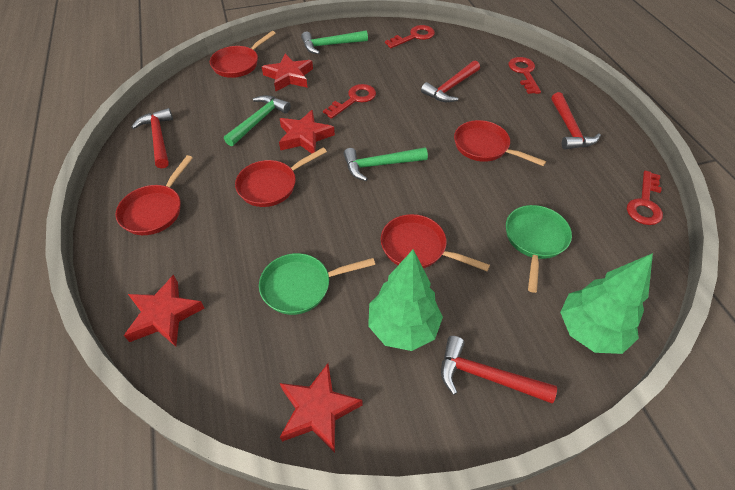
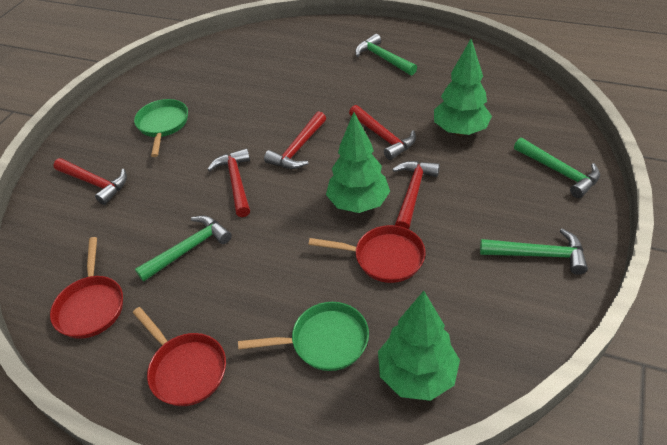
green hammer: 3 -> 4
green tree: 2 -> 3
red hammer: 4 -> 5
red key: 4 -> 0
red pan: 5 -> 3
red star: 4 -> 0

